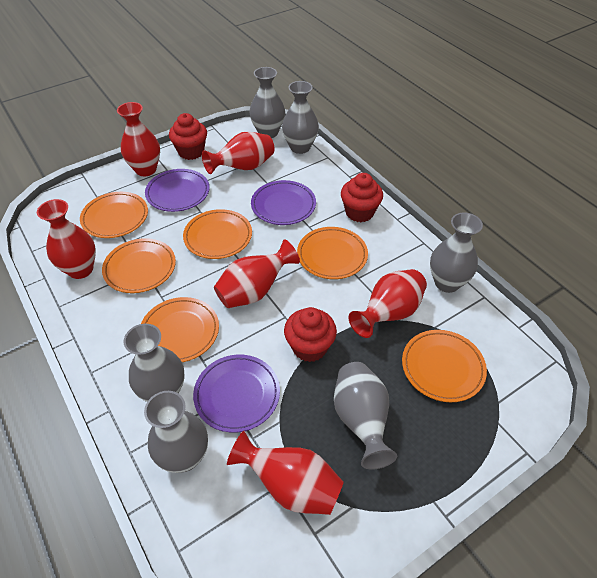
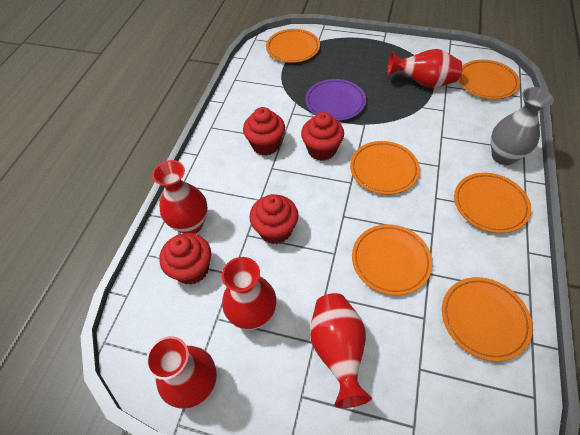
grey vase: 6 -> 1
purple plate: 3 -> 1
red cupcake: 3 -> 4
red vase: 6 -> 5

